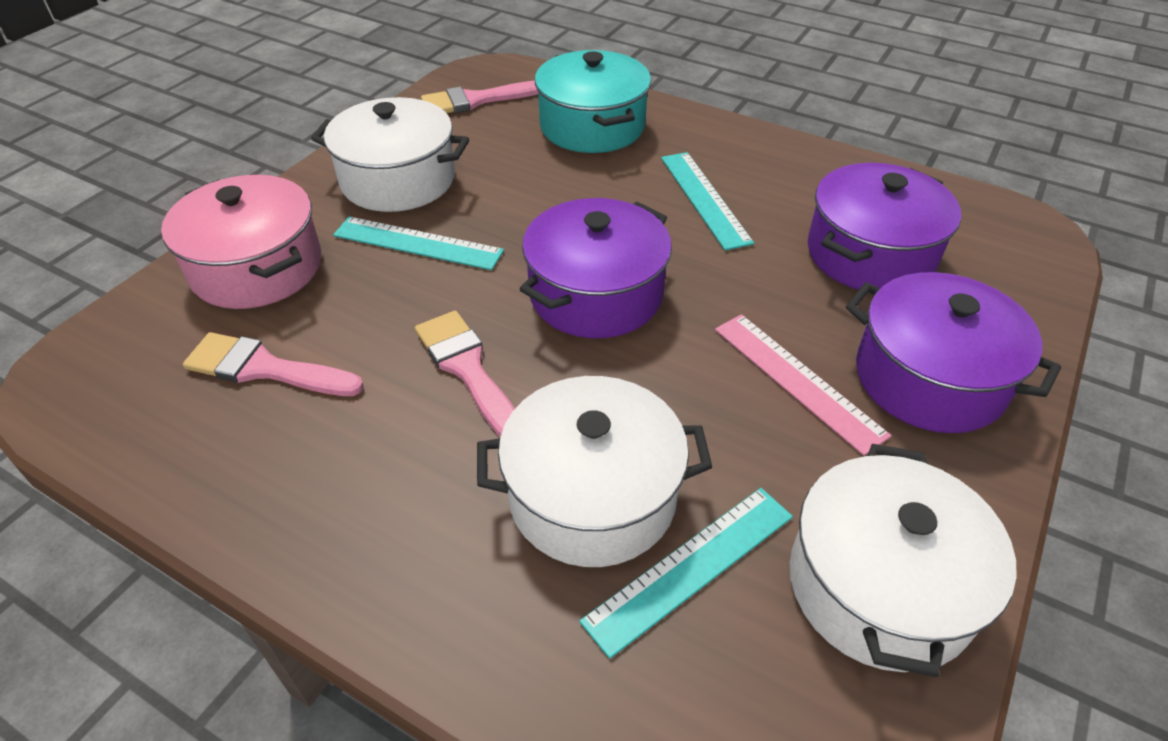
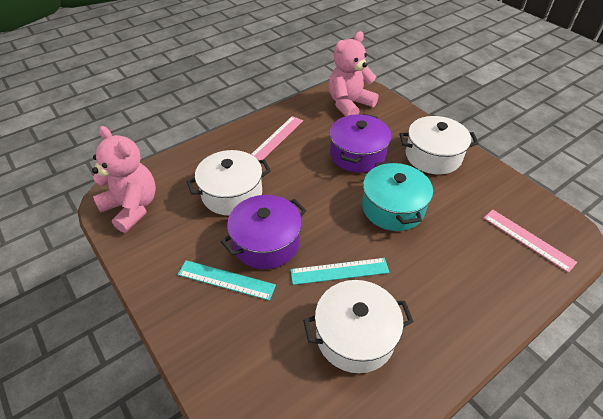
pink brush: 3 -> 0
pink pot: 1 -> 0
pink ruler: 1 -> 2
pink teddy bear: 0 -> 2
purple pot: 3 -> 2
turquoise ruler: 3 -> 2

